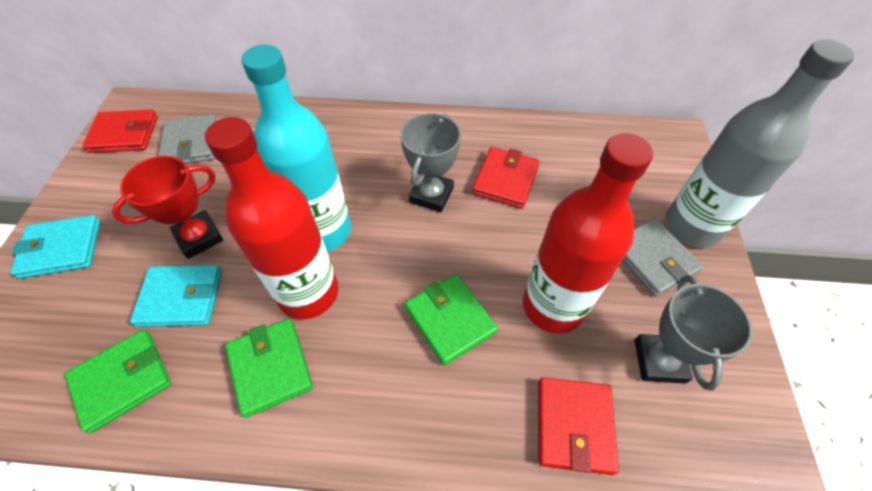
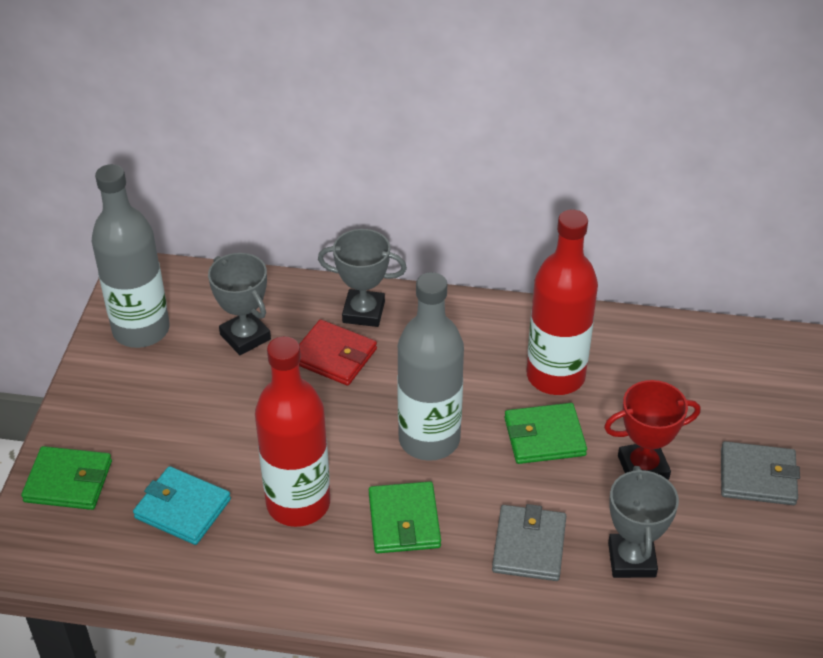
grey bottle: 1 -> 2
grey trophy: 2 -> 3
red wallet: 3 -> 1
turquoise bottle: 1 -> 0
turquoise wallet: 2 -> 1

